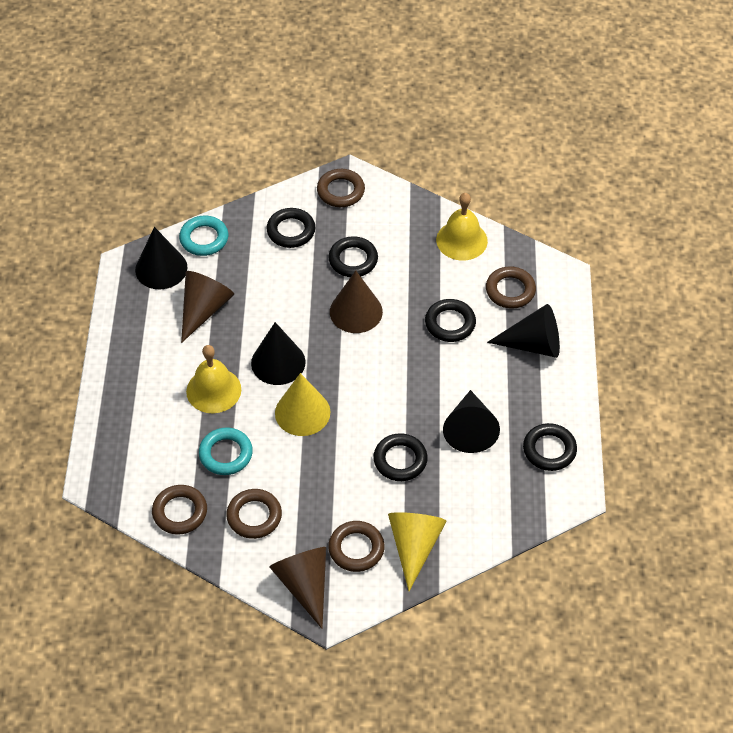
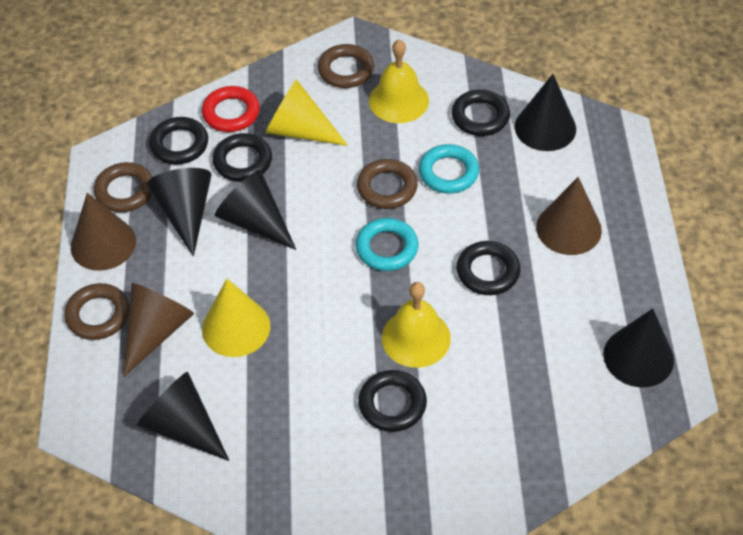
black cone: 4 -> 5
brown ring: 5 -> 4
red ring: 0 -> 1

